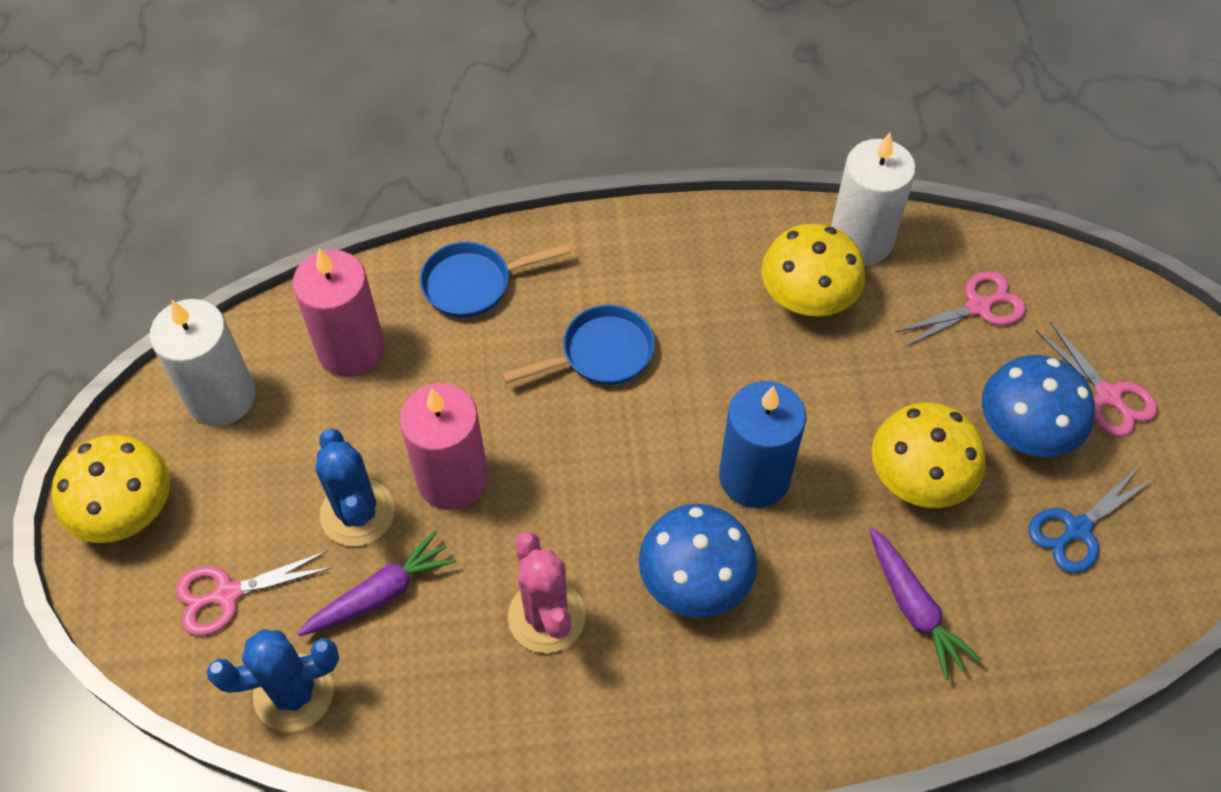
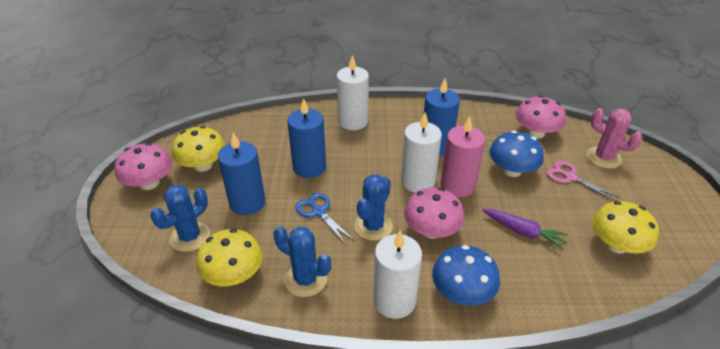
blue cactus: 2 -> 3
blue candle: 1 -> 3
blue pan: 2 -> 0
pink candle: 2 -> 1
pink mushroom: 0 -> 3
pink scissors: 3 -> 1
purple carrot: 2 -> 1
white candle: 2 -> 3

